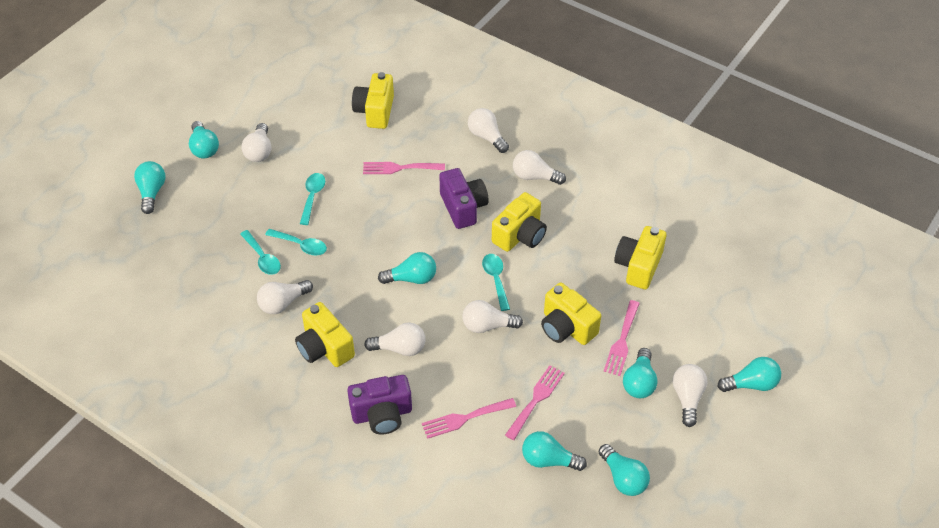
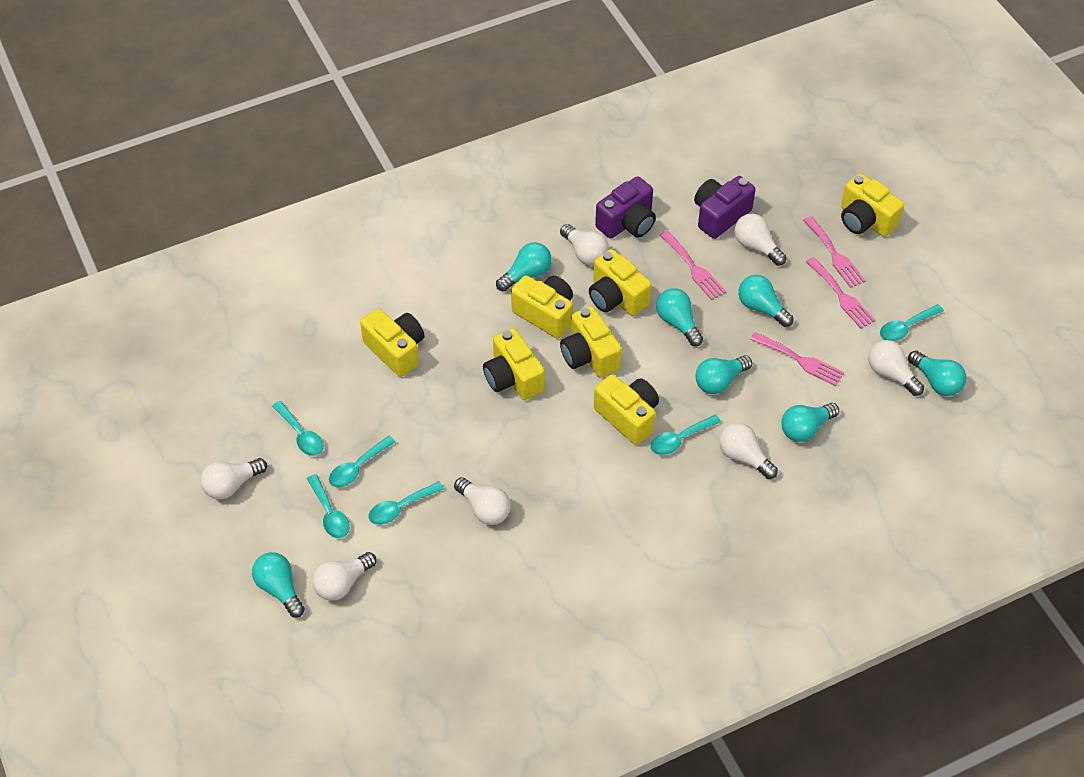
turquoise spoon: 4 -> 6
yellow camera: 5 -> 7

